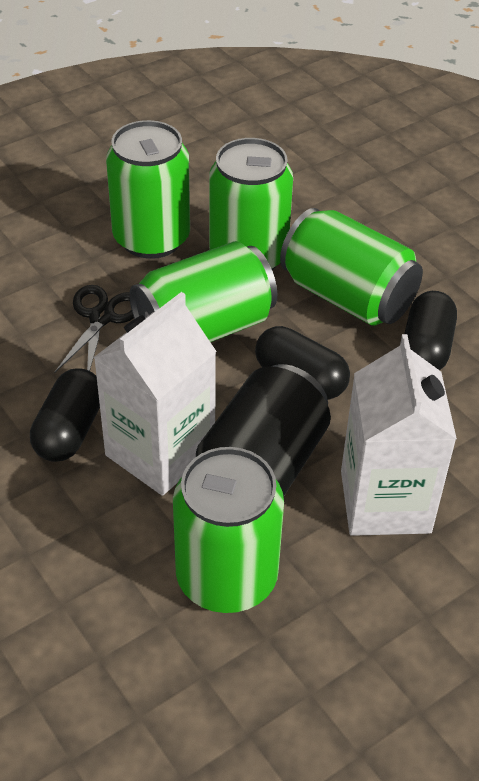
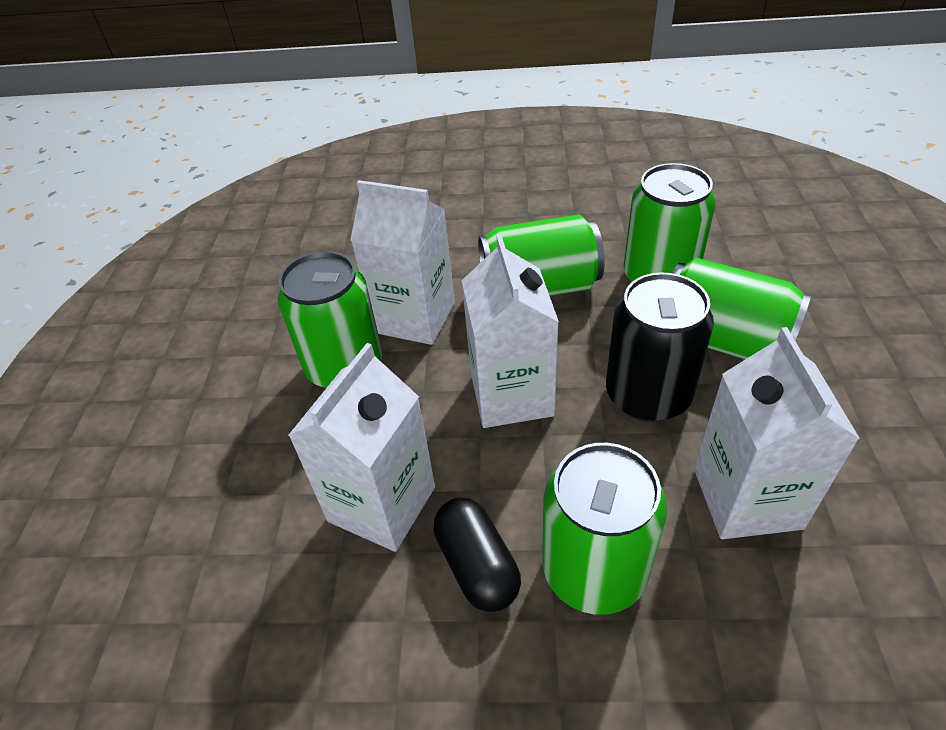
black capsule: 3 -> 1
black scissors: 1 -> 0
white carton: 2 -> 4

